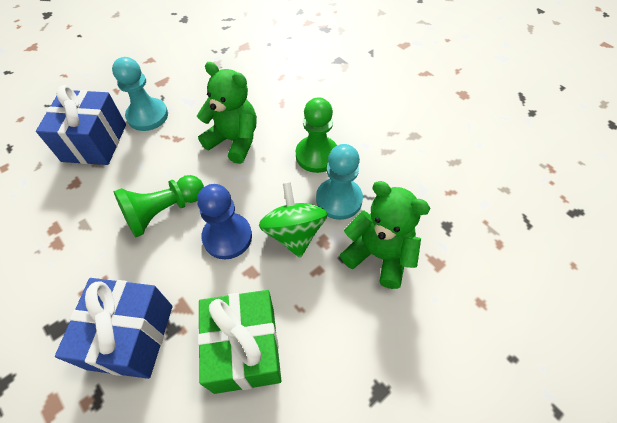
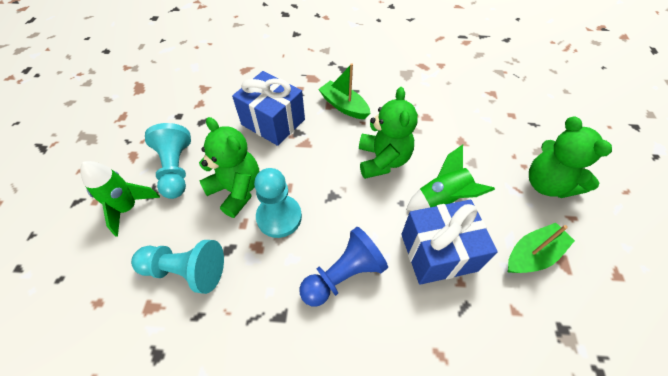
green boat: 0 -> 2
green gift: 1 -> 0
green pawn: 2 -> 0
green rocket: 0 -> 2
green spinning top: 1 -> 0
green teddy bear: 2 -> 3
turquoise pawn: 2 -> 3

